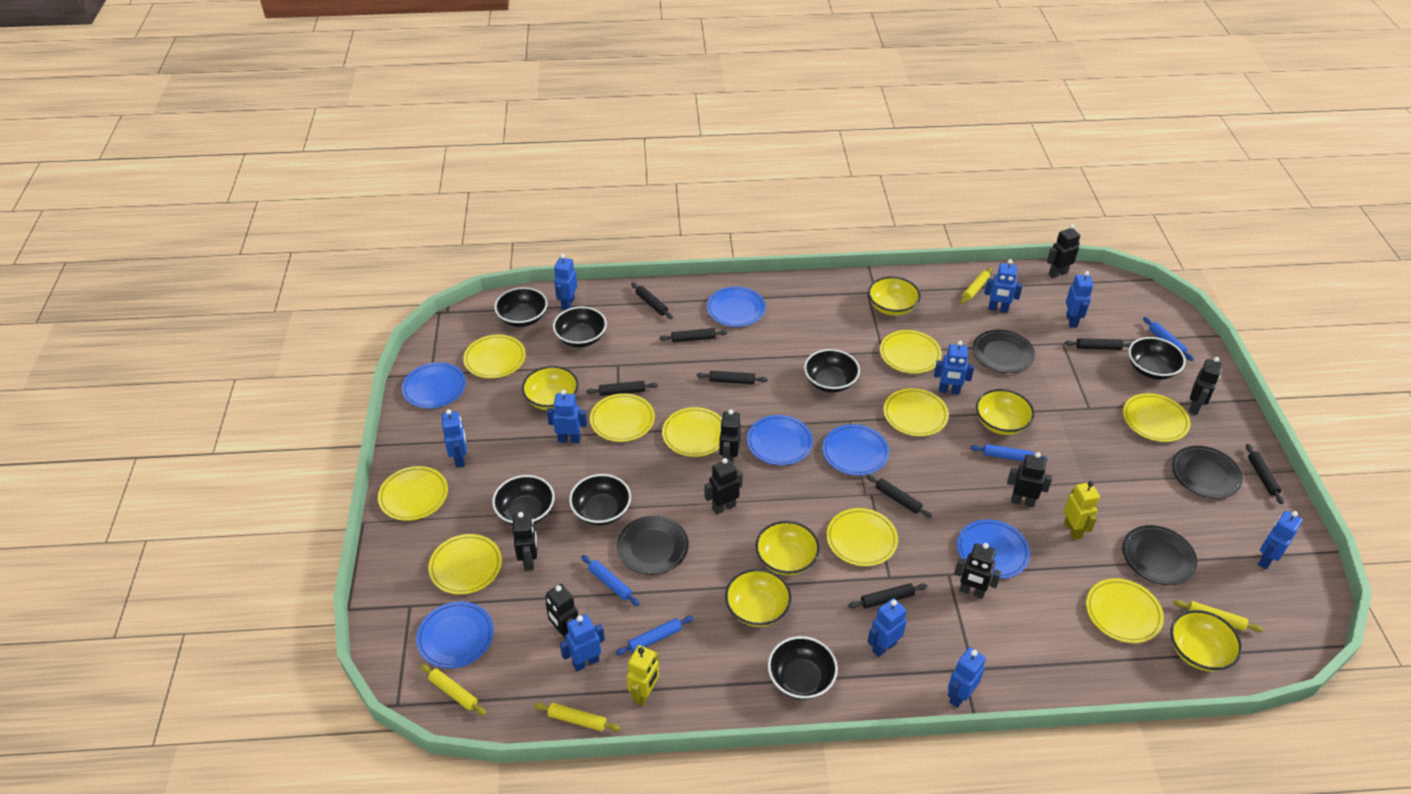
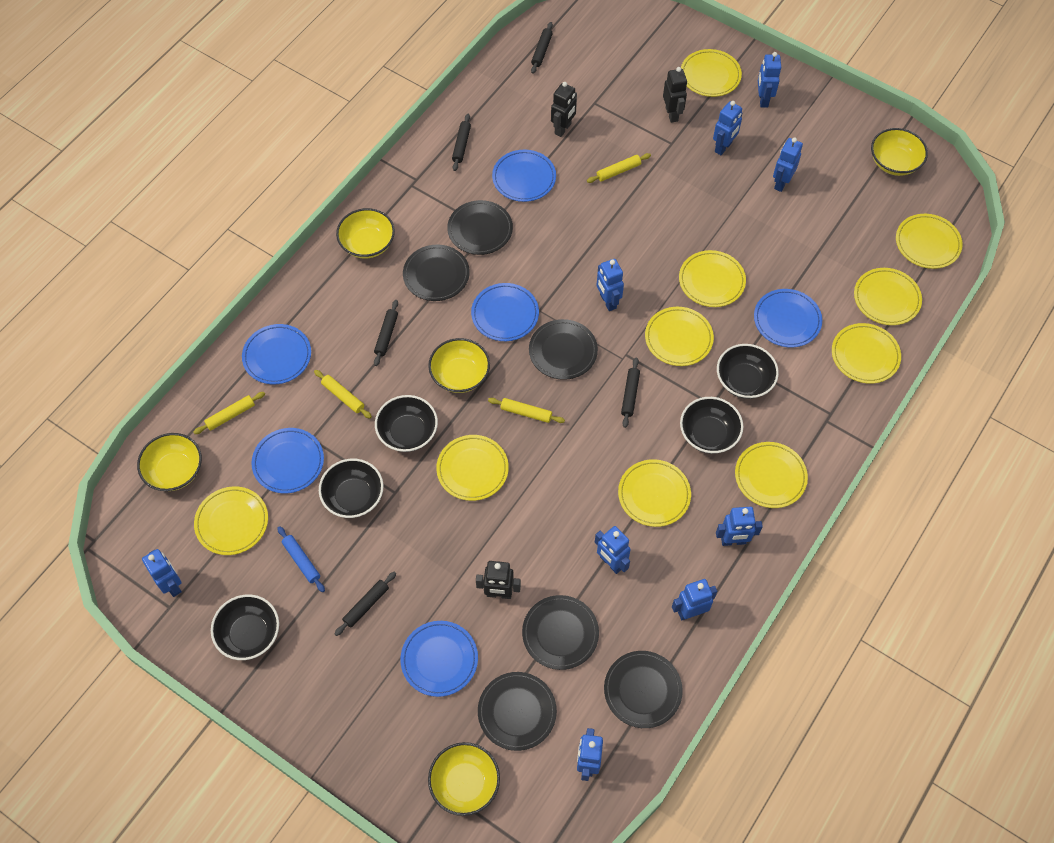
black bowl: 7 -> 5
black plate: 4 -> 6
black robot: 8 -> 3
black rolling pin: 8 -> 5
blue robot: 10 -> 9
blue rolling pin: 4 -> 1
yellow bowl: 6 -> 5
yellow robot: 2 -> 0

